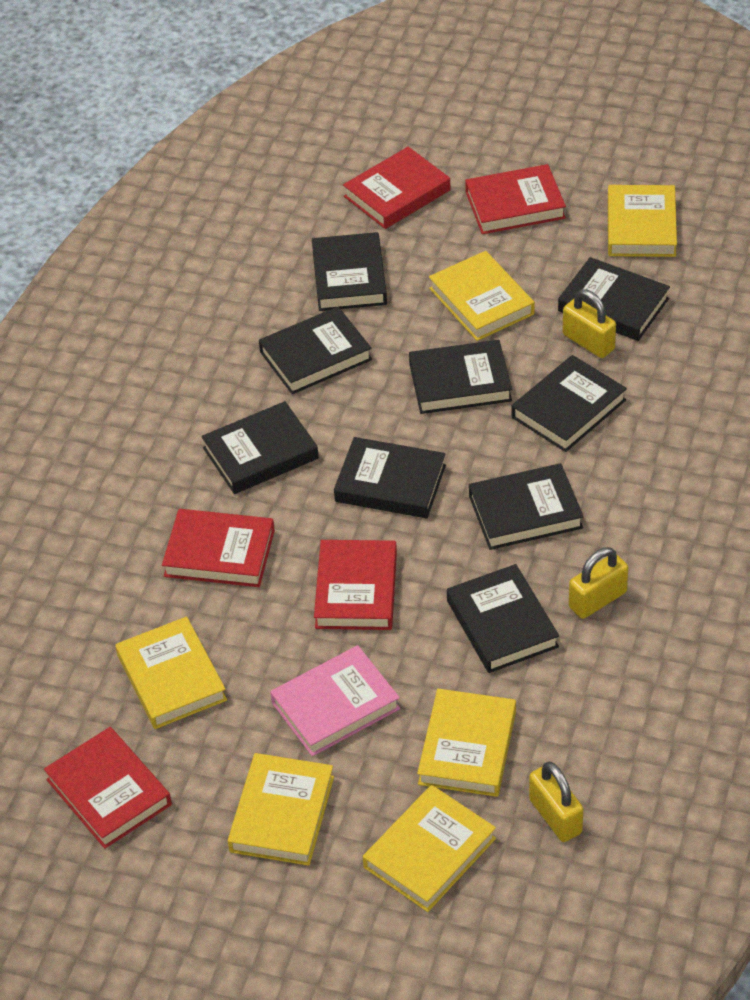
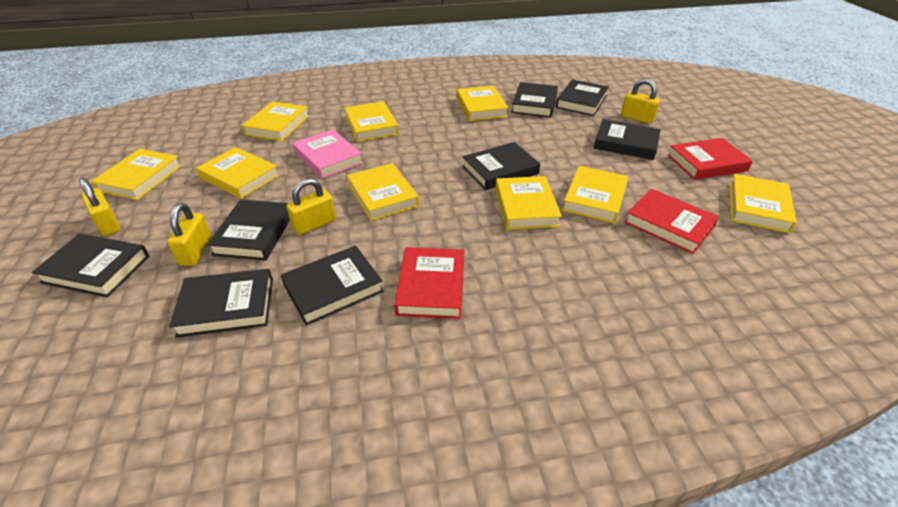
black book: 9 -> 8
red book: 5 -> 3
yellow book: 6 -> 9
yellow padlock: 3 -> 4

